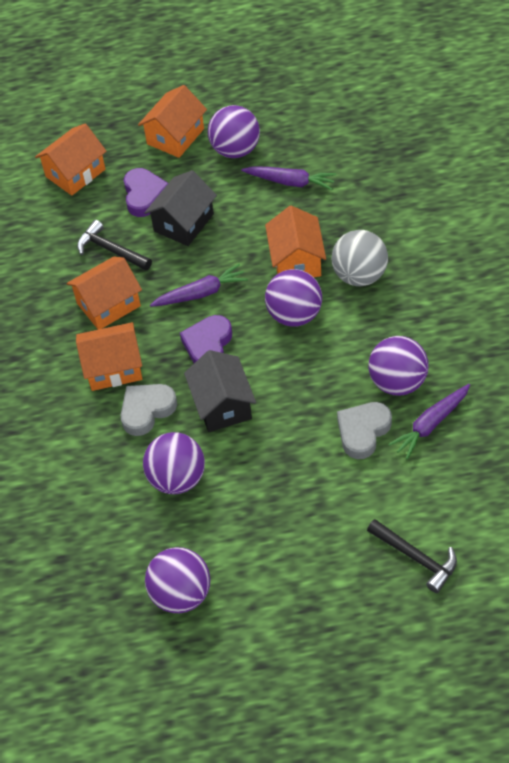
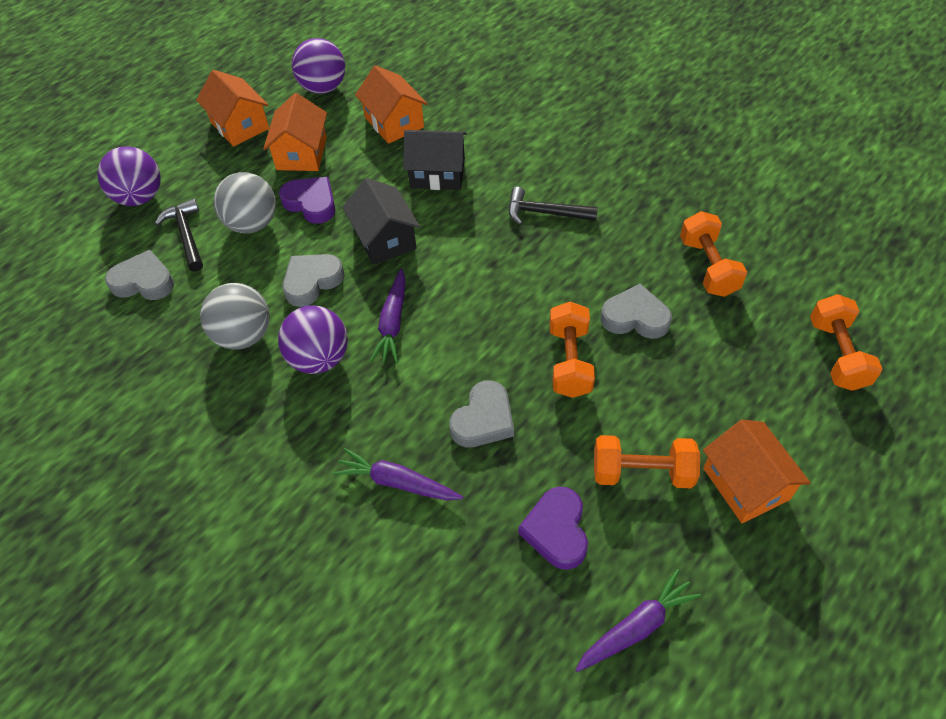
grey ball: 1 -> 2
grey heart: 2 -> 4
orange dumbbell: 0 -> 4
orange house: 5 -> 4
purple ball: 5 -> 3

